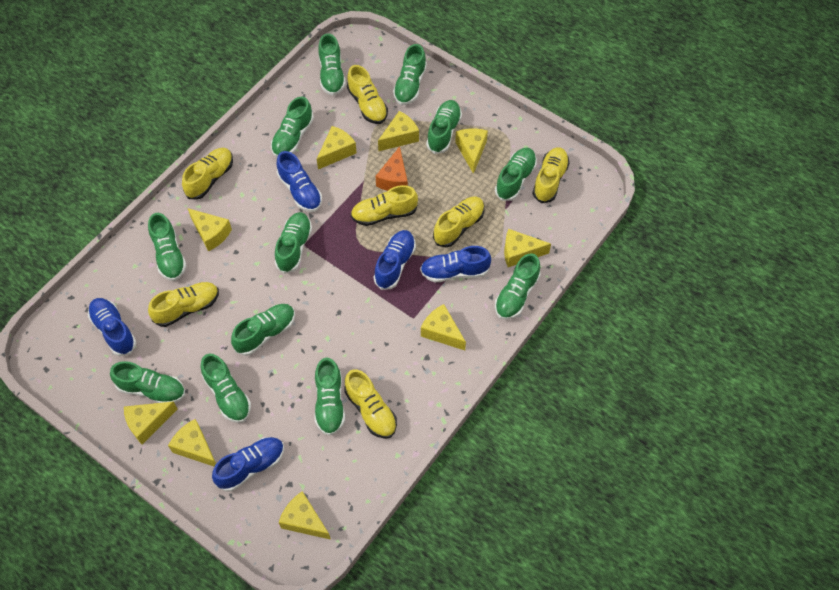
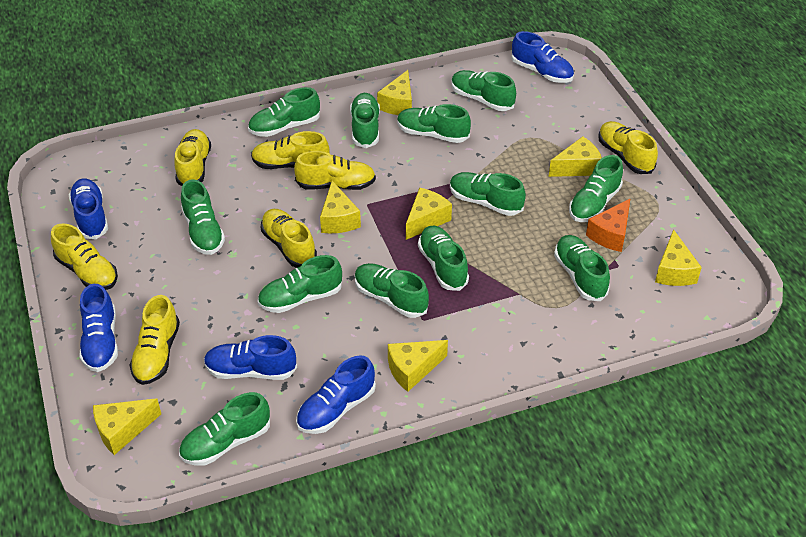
yellow cheese: 9 -> 7

